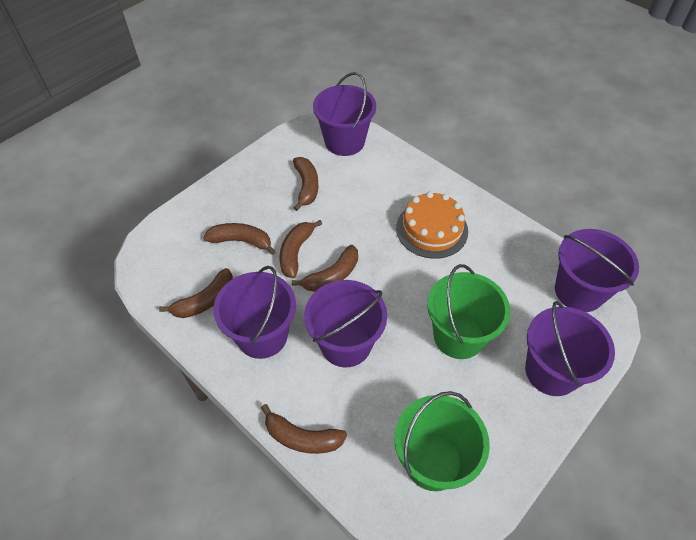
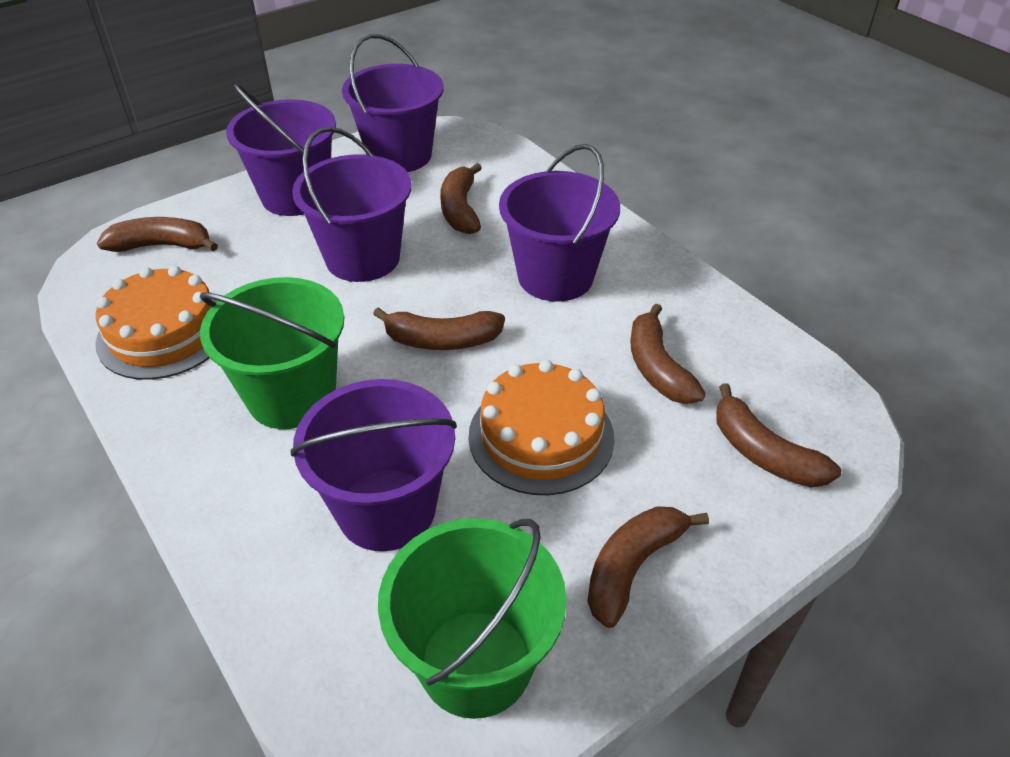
orange cake: 1 -> 2

